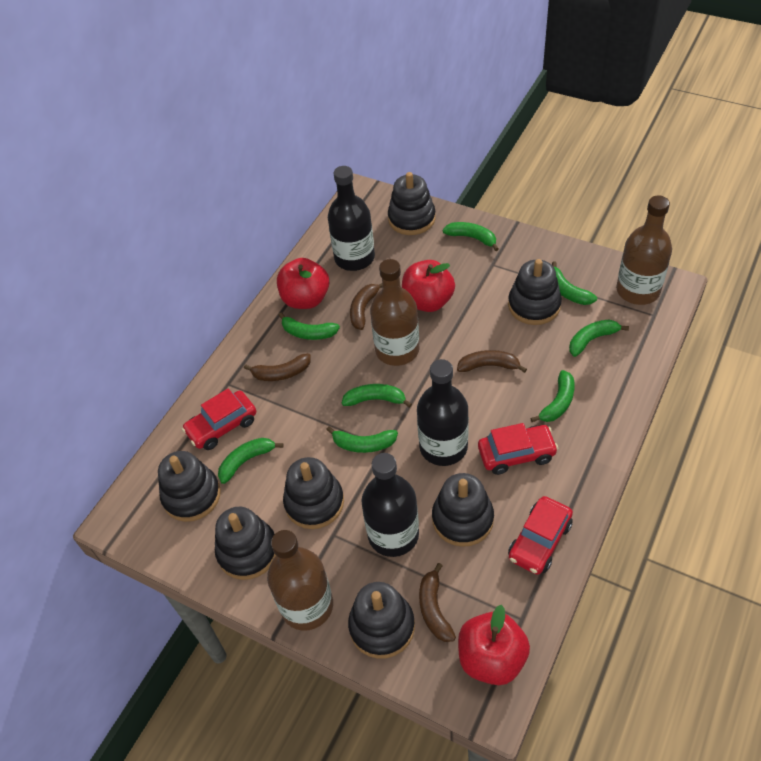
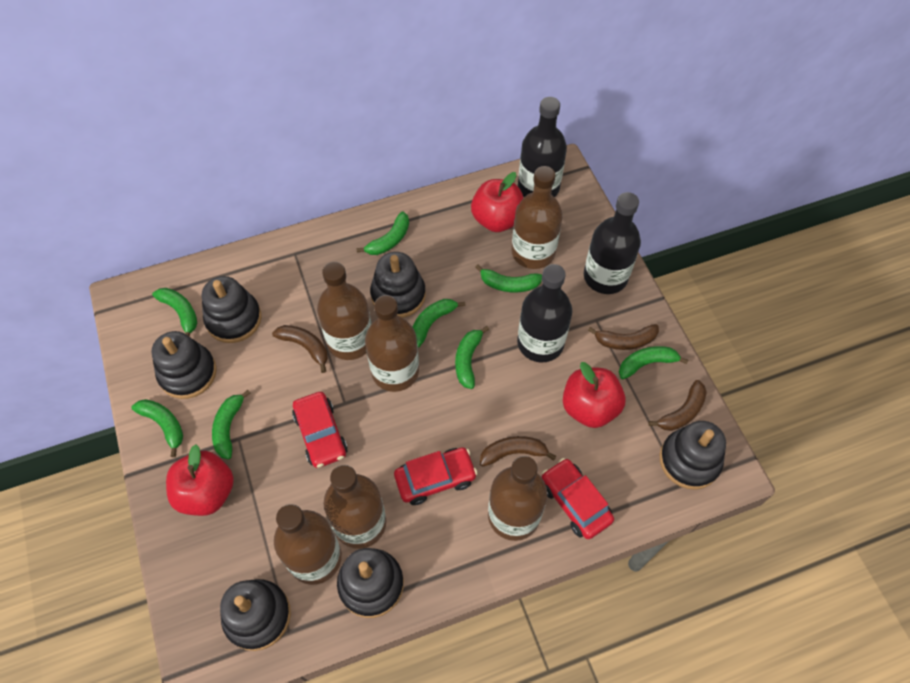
black stacking toy: 7 -> 6
brown bottle: 3 -> 6

